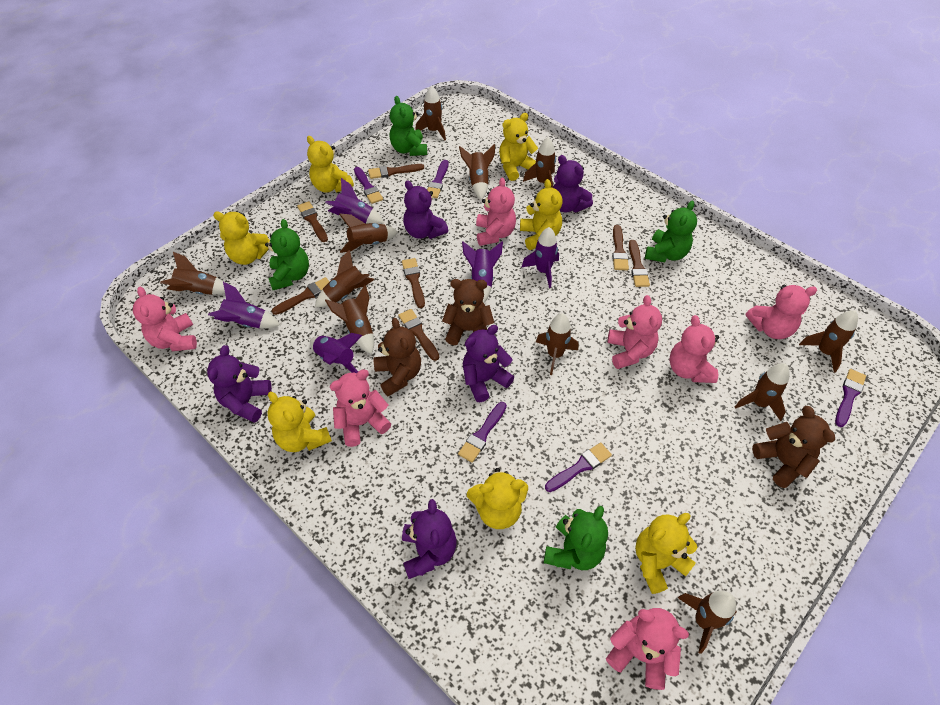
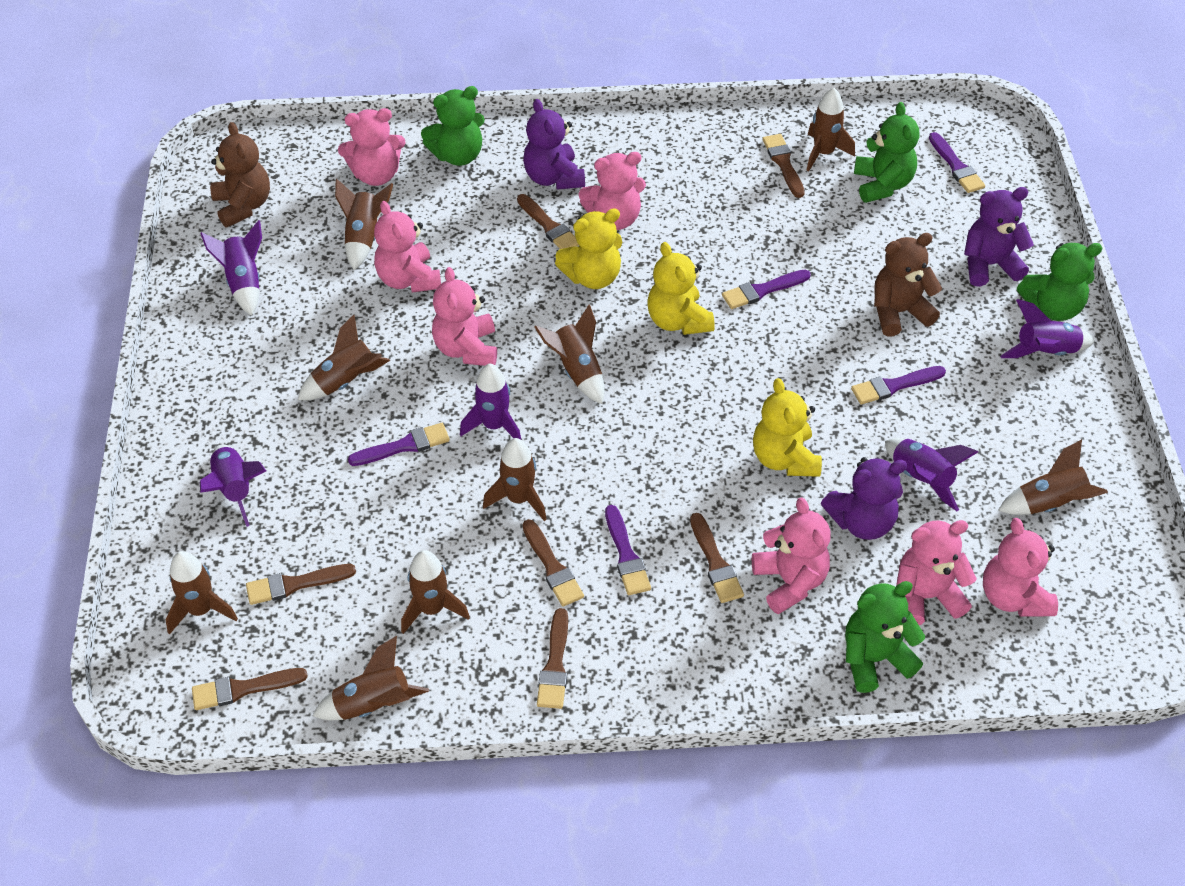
brown rocket: 11 -> 9
brown teddy bear: 3 -> 2
purple teddy bear: 5 -> 3
yellow teddy bear: 7 -> 3

